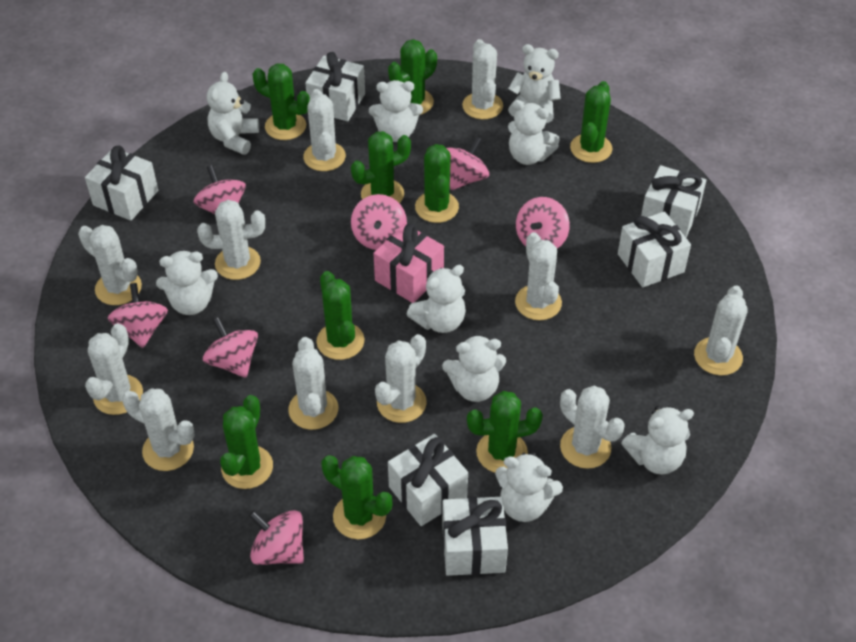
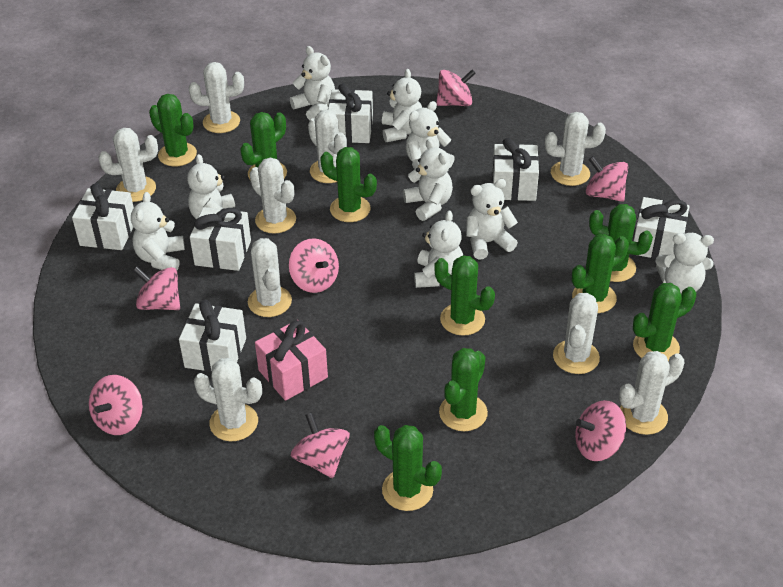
white cactus: 11 -> 9

